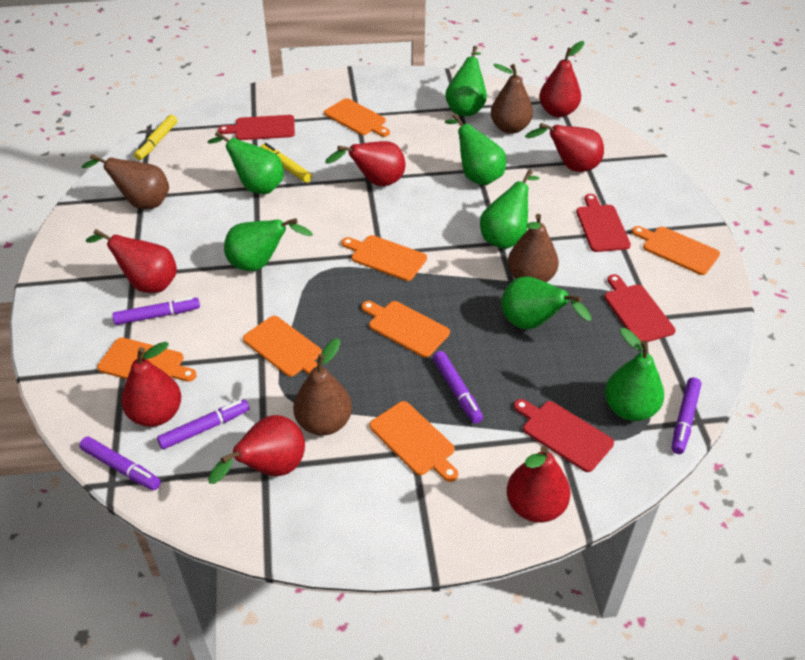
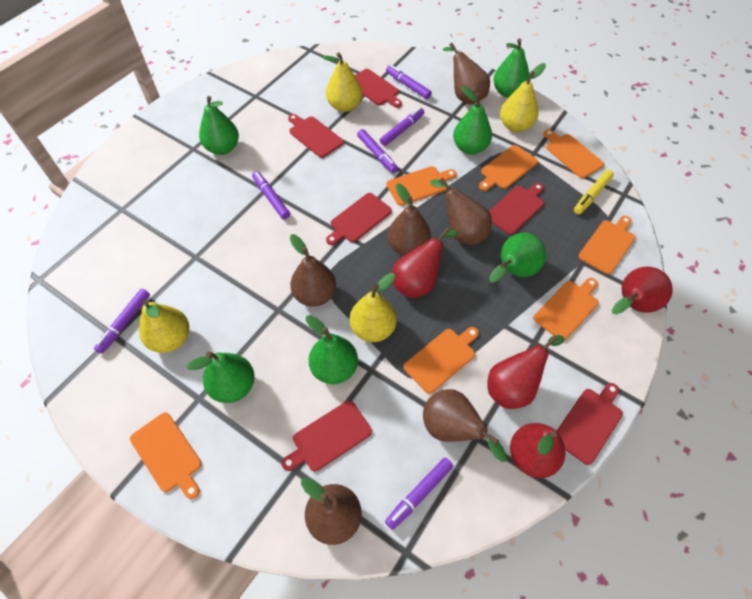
brown pear: 4 -> 6
green pear: 7 -> 6
purple marker: 5 -> 6
red cutting board: 4 -> 6
red pear: 7 -> 4
yellow marker: 2 -> 1
yellow pear: 0 -> 4

